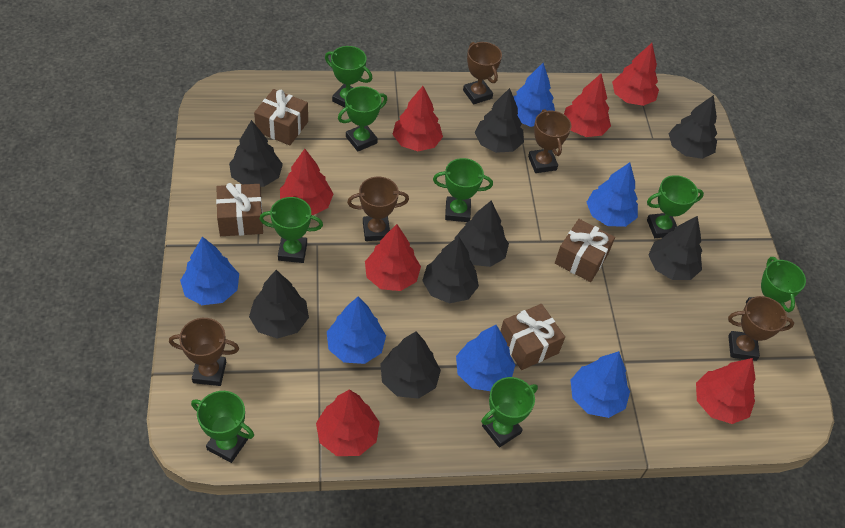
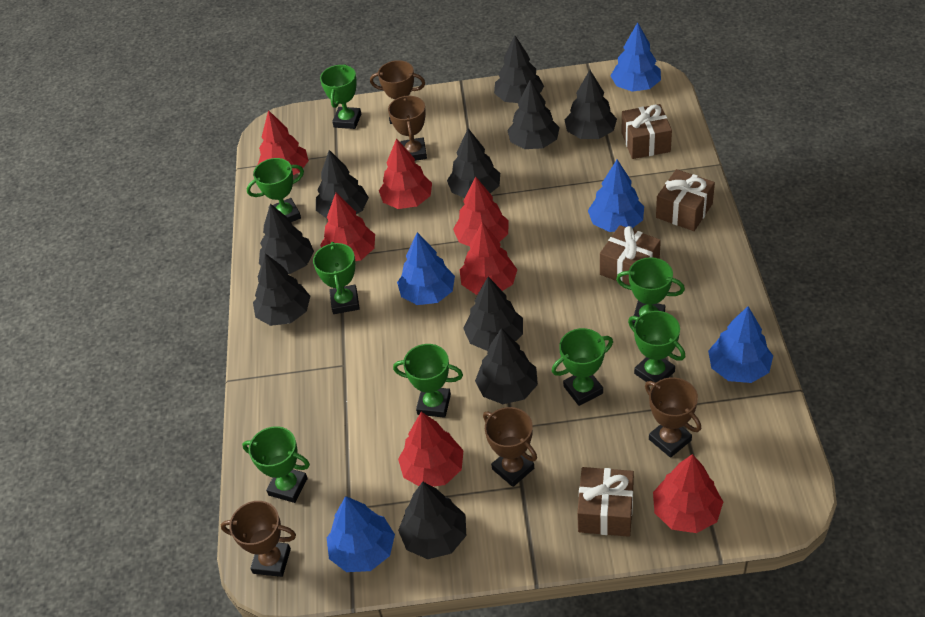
black tree: 8 -> 10
blue tree: 6 -> 5

